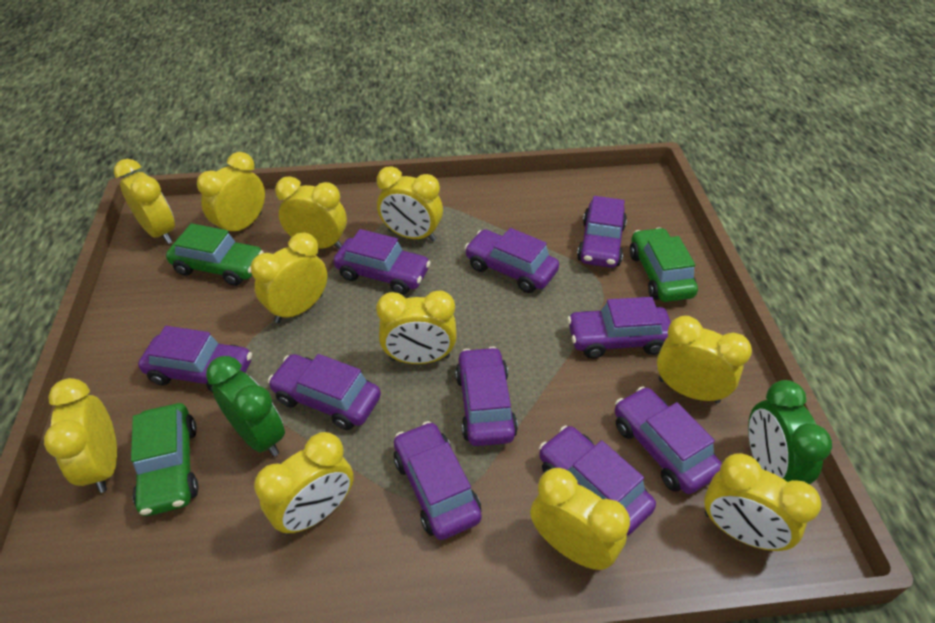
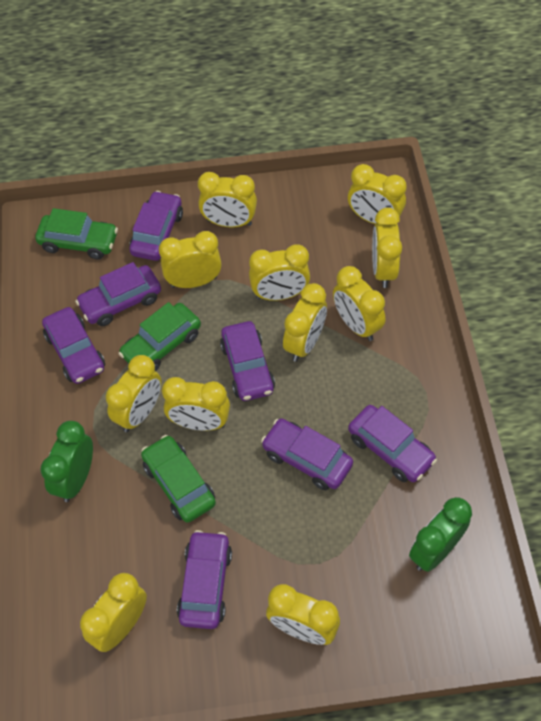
purple car: 10 -> 7

